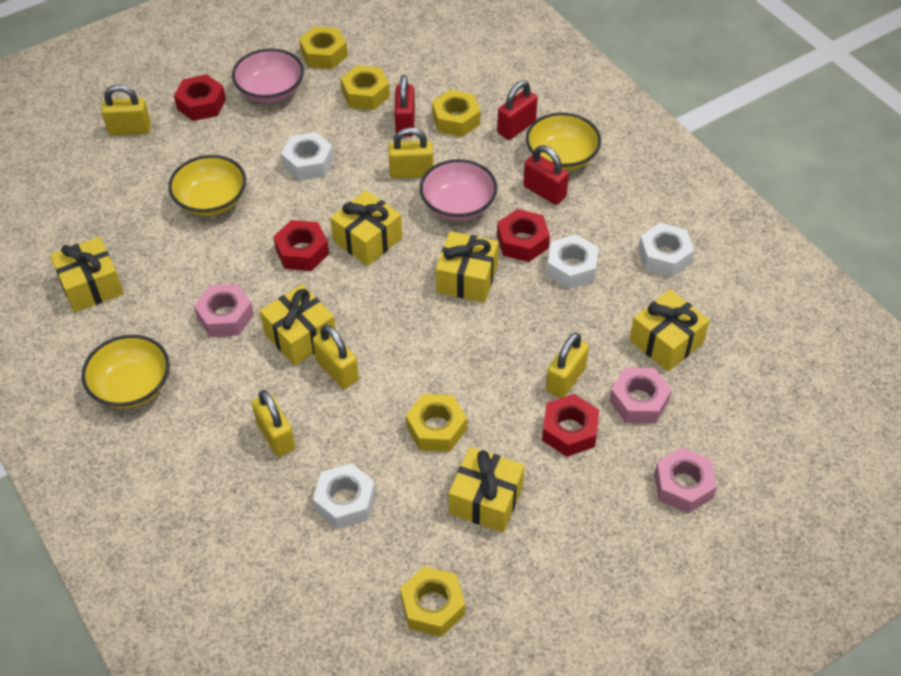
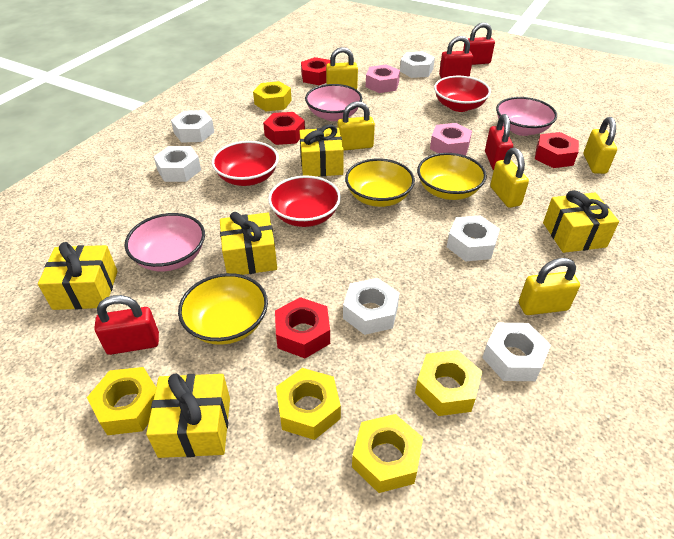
pink bowl: 2 -> 3
pink nut: 3 -> 2
red bowl: 0 -> 3
red padlock: 3 -> 4
white nut: 4 -> 6
yellow gift: 6 -> 5

